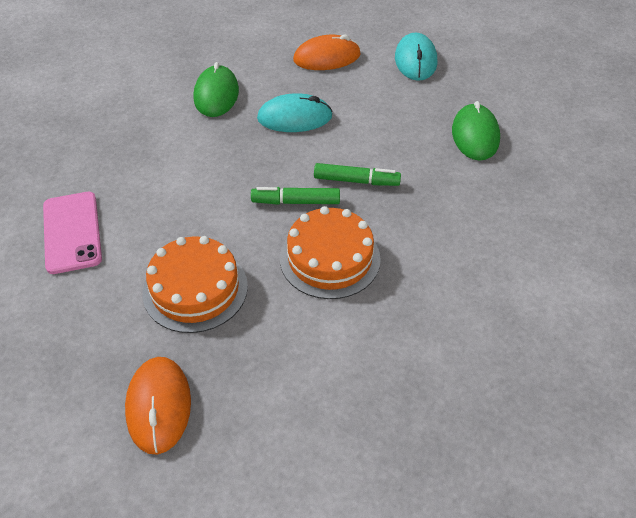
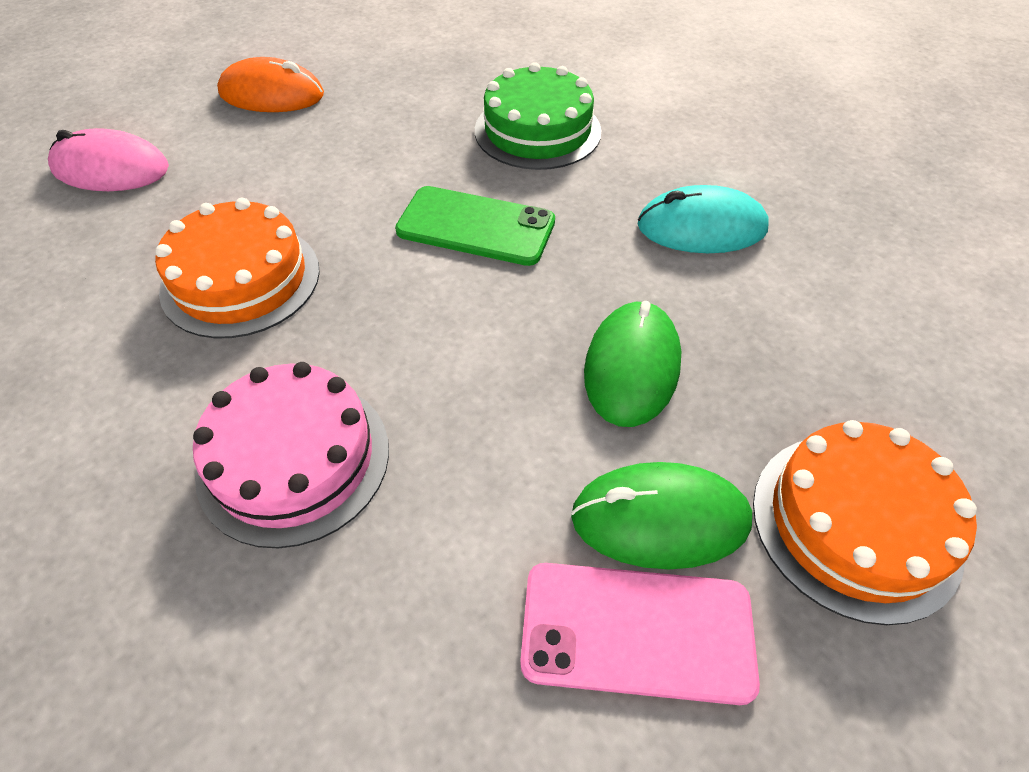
green cake: 0 -> 1
green marker: 2 -> 0
green phone: 0 -> 1
orange mouse: 2 -> 1
pink cake: 0 -> 1
pink mouse: 0 -> 1
turquoise mouse: 2 -> 1

